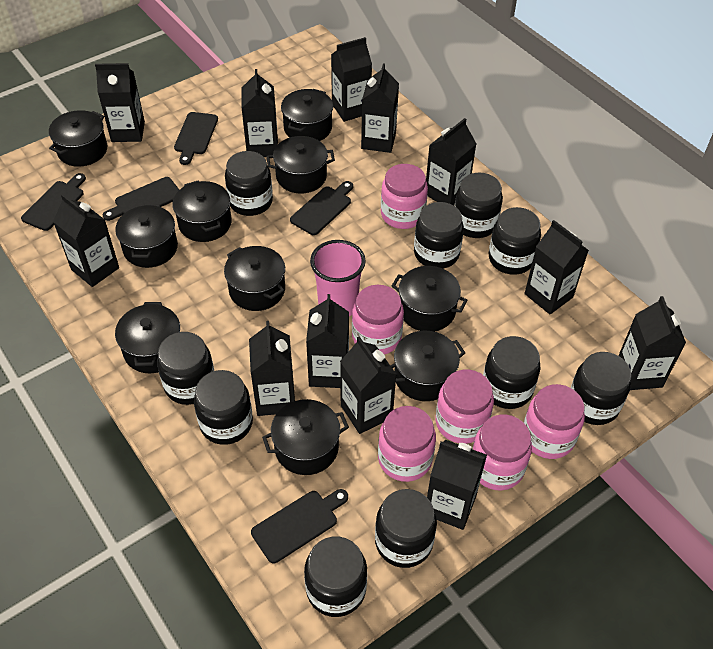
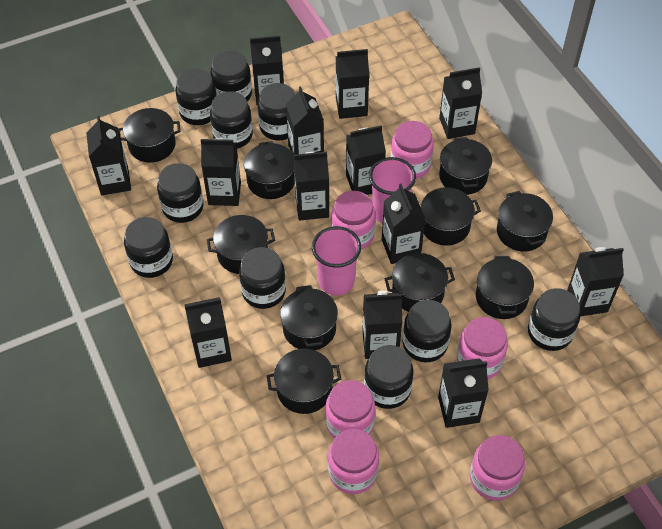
black carton: 12 -> 13
black cutting board: 5 -> 0
pink cup: 1 -> 2

